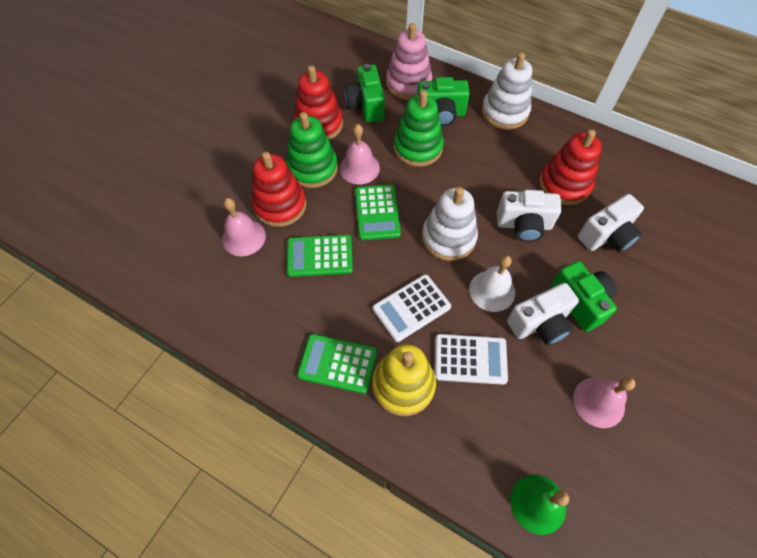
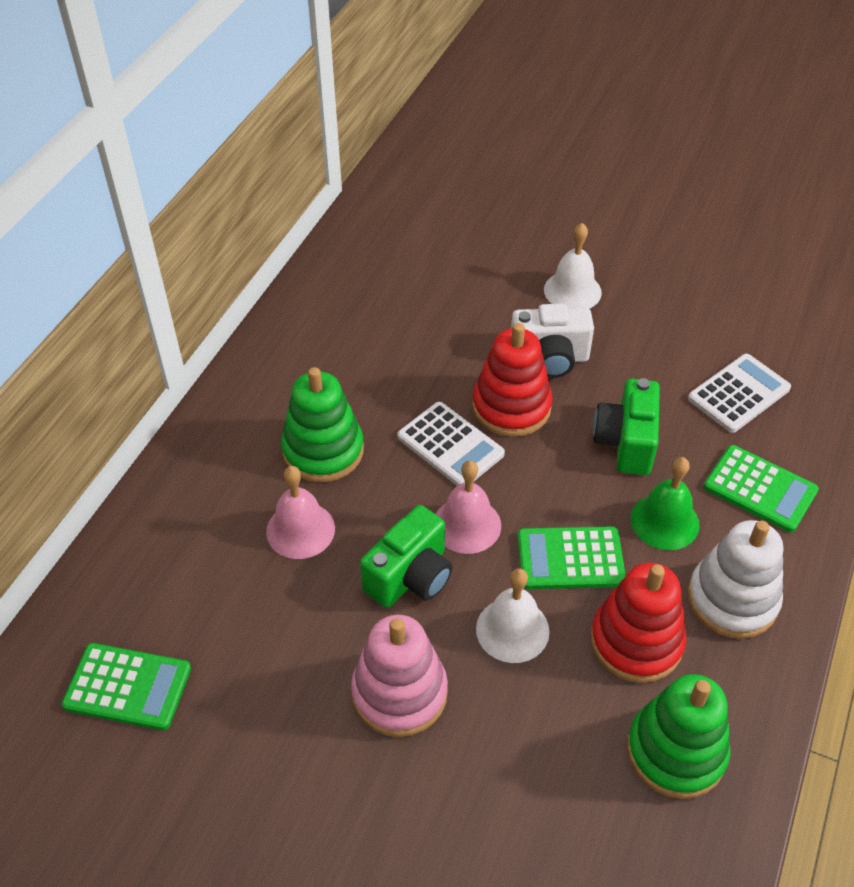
green camera: 3 -> 2
pink bell: 3 -> 2
red stacking toy: 3 -> 2
white bell: 1 -> 2
white camera: 3 -> 1
white stacking toy: 2 -> 1
yellow stacking toy: 1 -> 0

